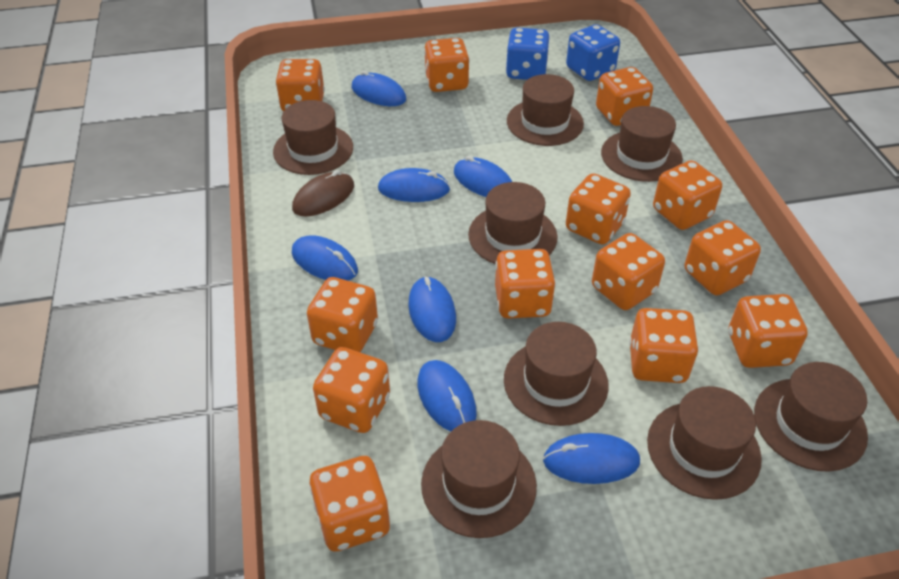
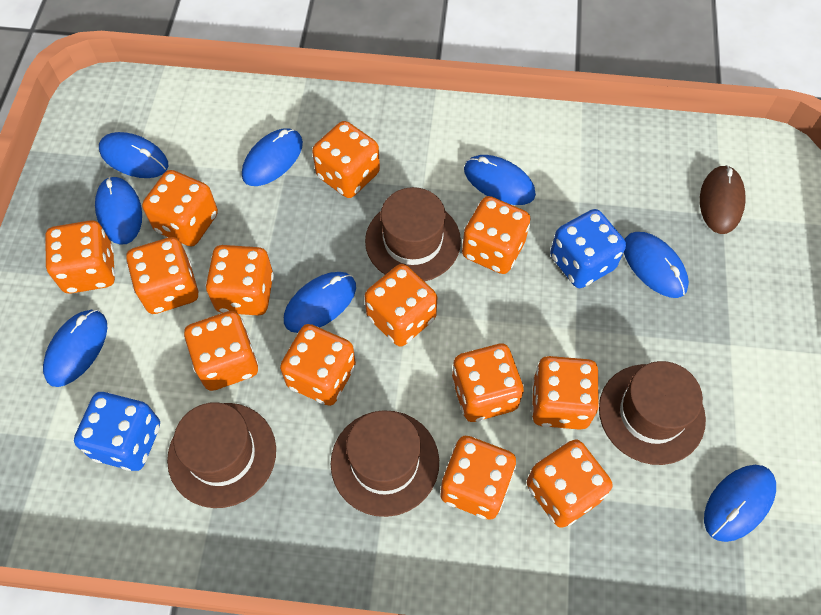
blue mouse: 7 -> 8
brown hat: 8 -> 4

